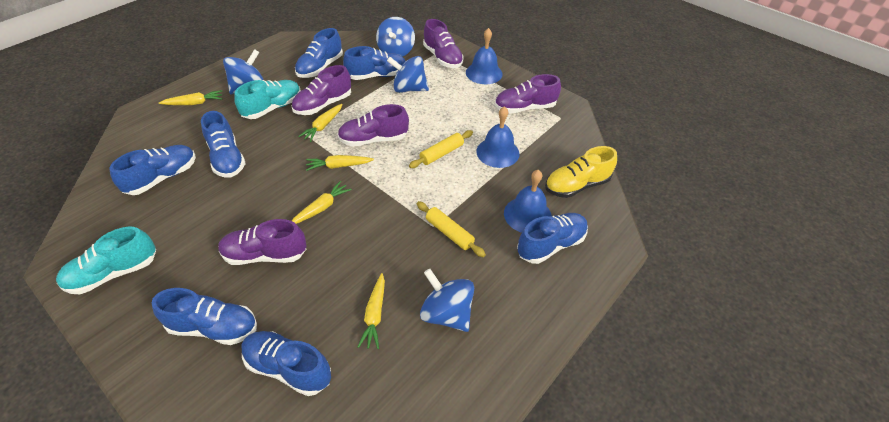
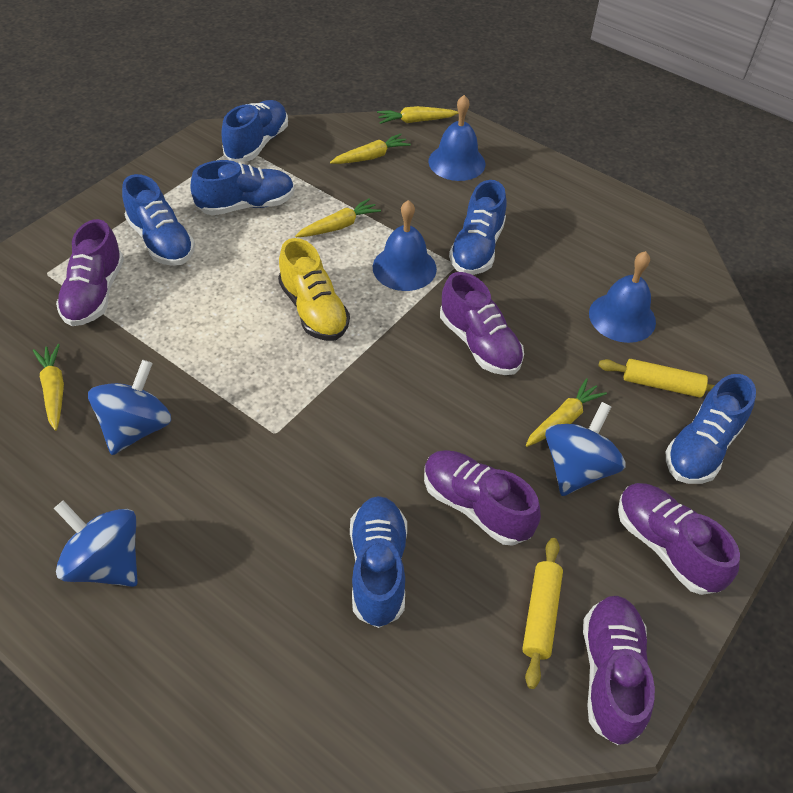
blue shoe: 7 -> 6
blue spinning top: 4 -> 3
turquoise shoe: 2 -> 0

